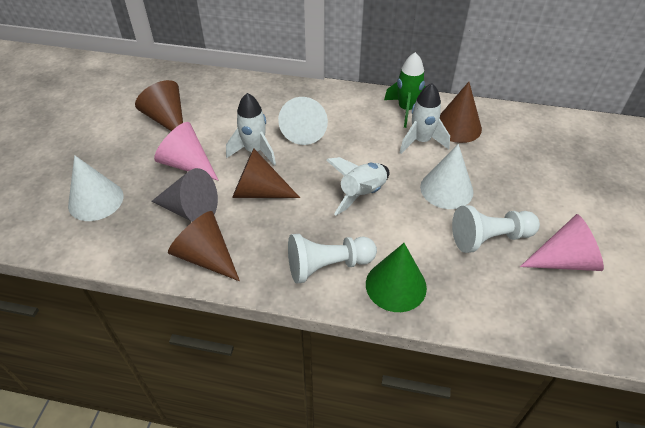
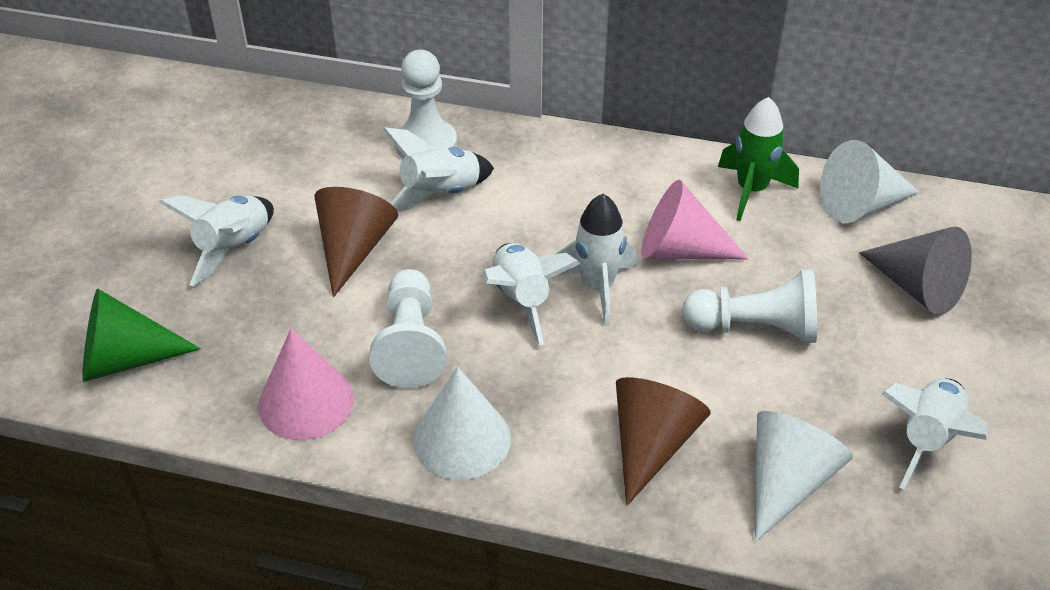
brown cone: 4 -> 2
white pawn: 2 -> 3
white rocket: 3 -> 5

